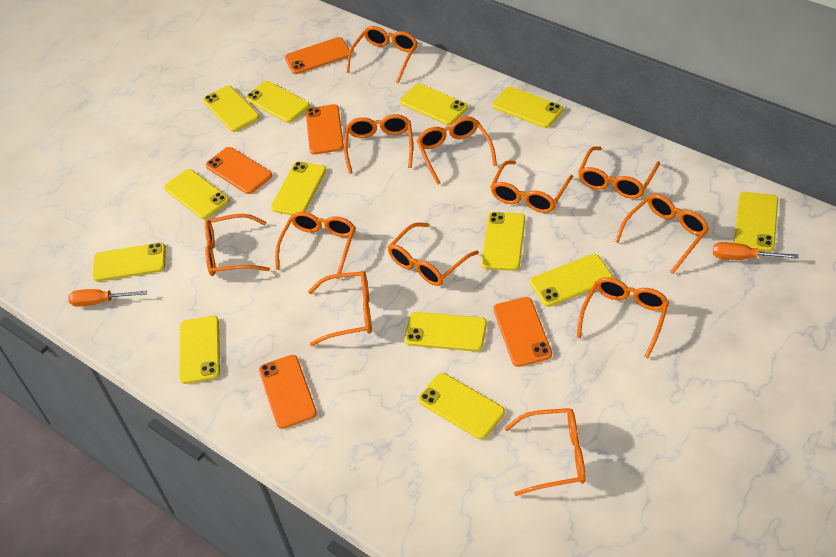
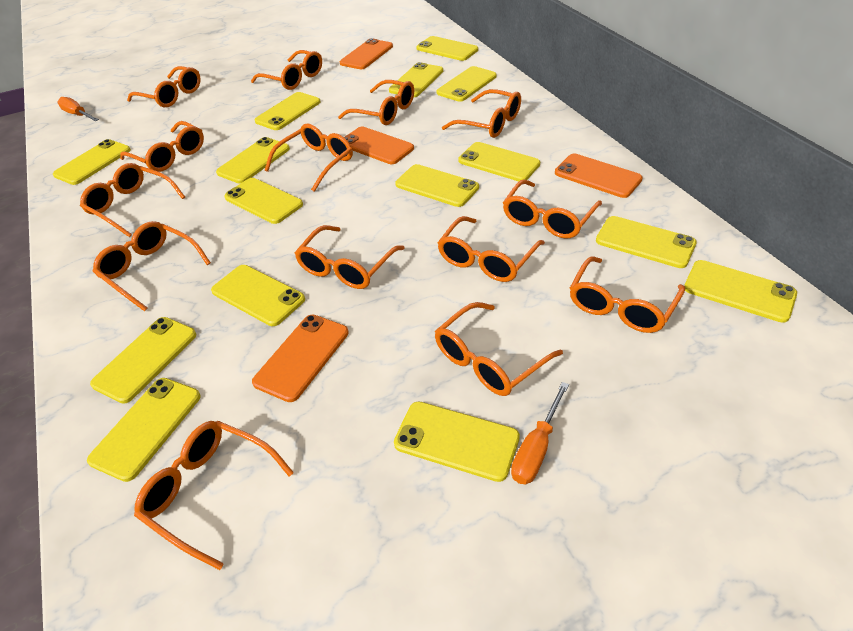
orange glasses: 12 -> 14
orange phone: 5 -> 4
yellow phone: 13 -> 15

